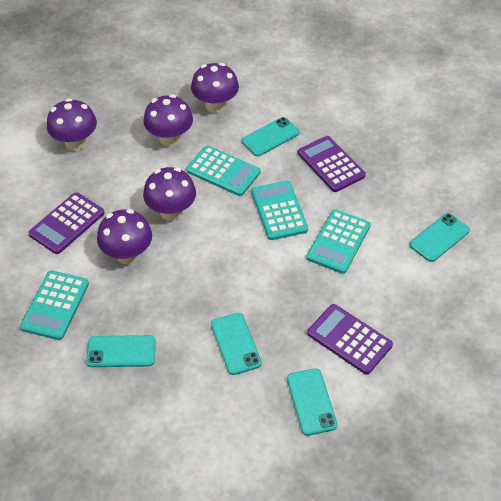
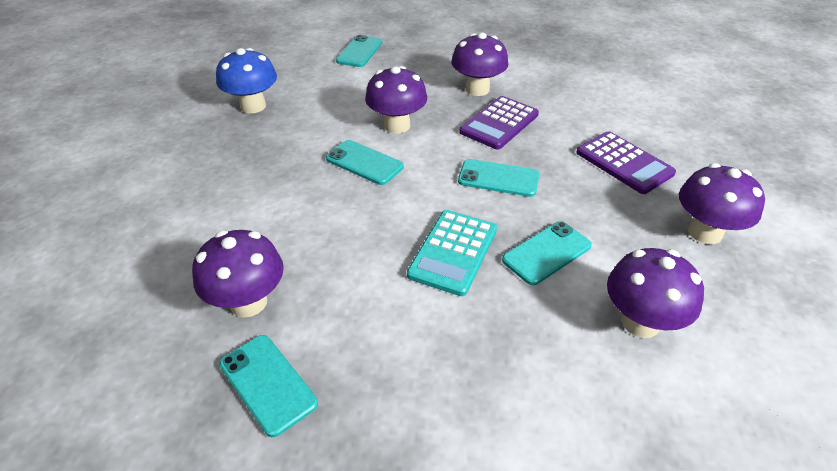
blue mushroom: 0 -> 1
purple calculator: 3 -> 2
turquoise calculator: 4 -> 1

